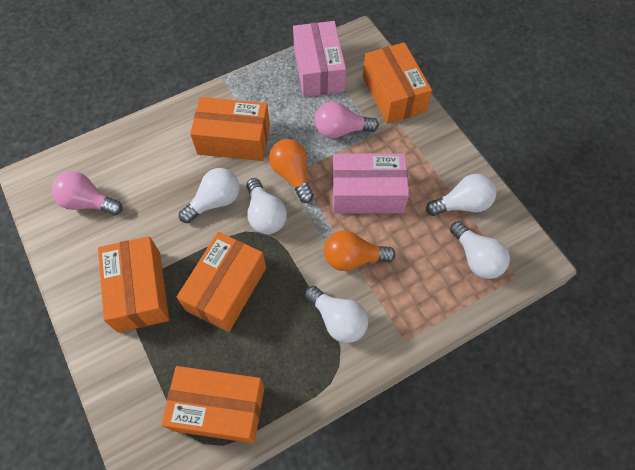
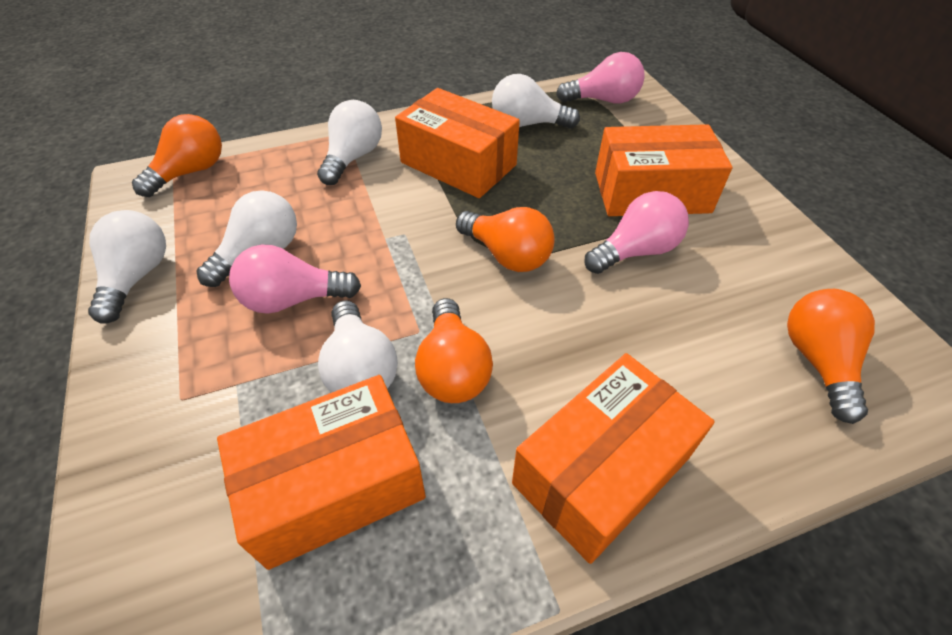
orange box: 5 -> 4
orange light bulb: 2 -> 4
pink box: 2 -> 0
pink light bulb: 2 -> 3

